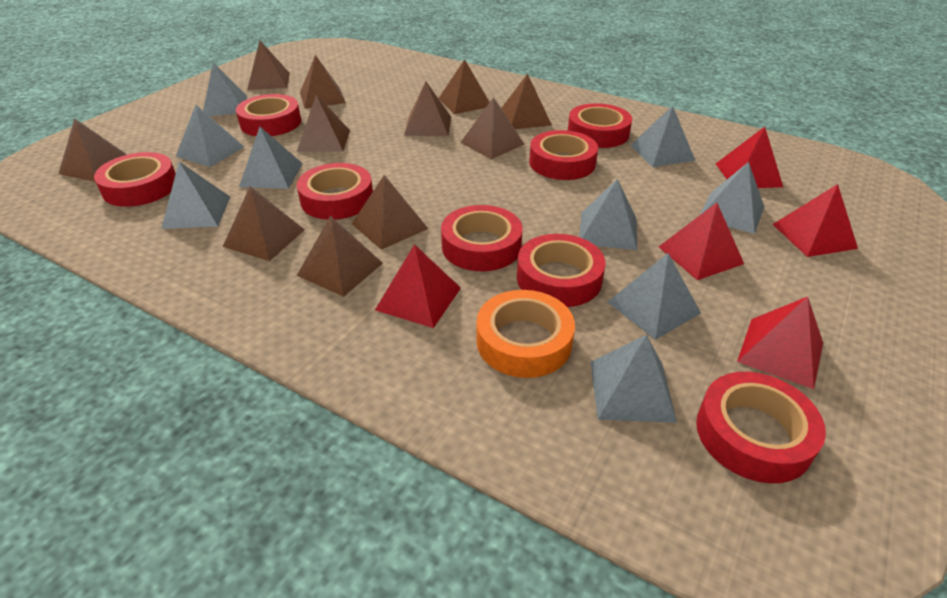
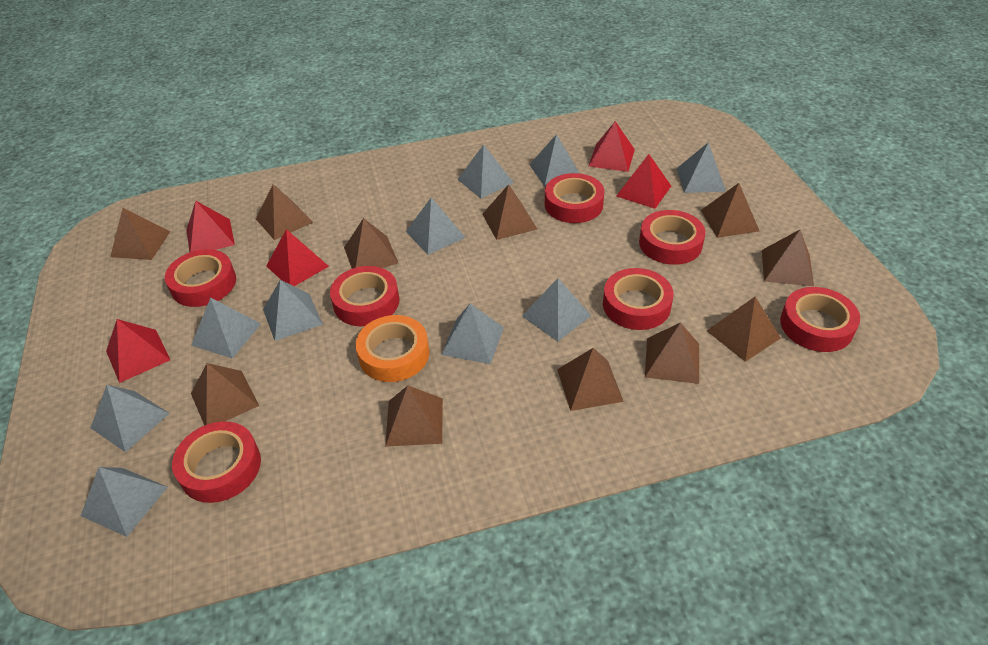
grey pyramid: 9 -> 10
red tape: 8 -> 7

